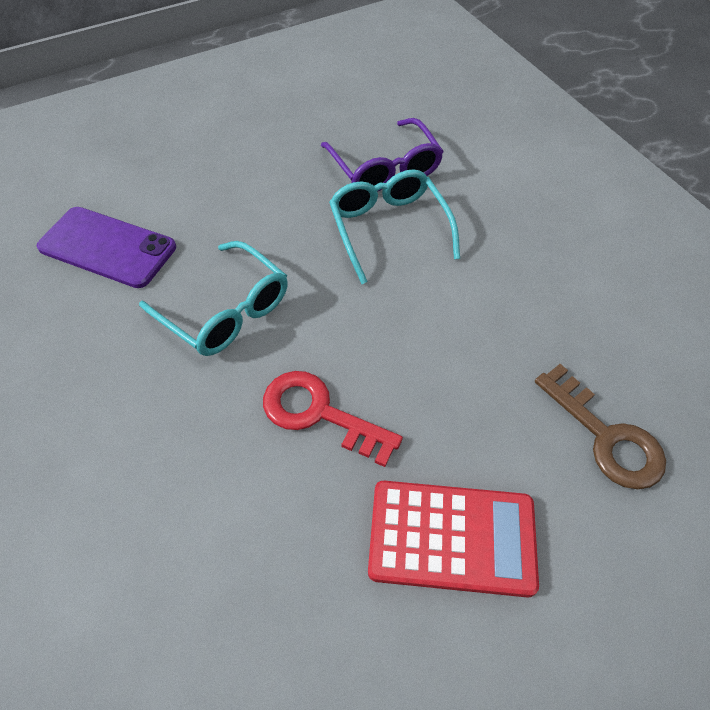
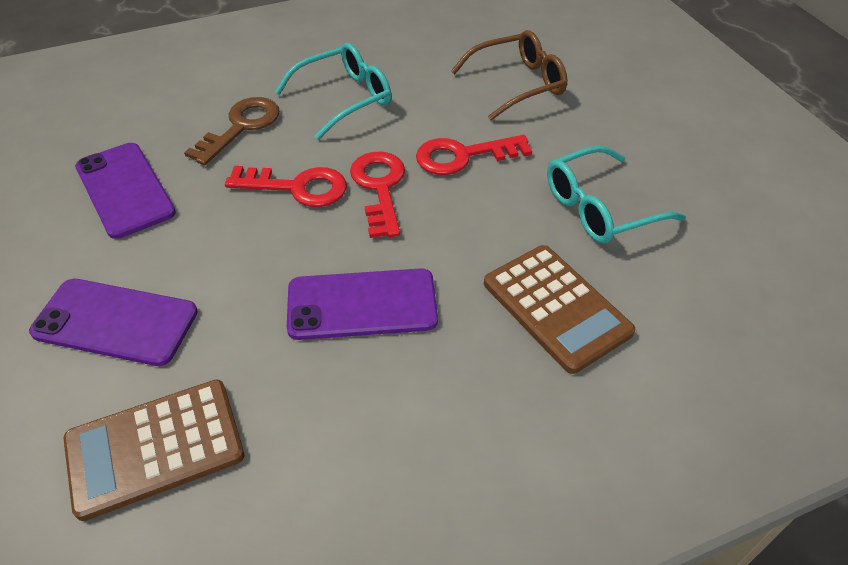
brown calculator: 0 -> 2
brown glasses: 0 -> 1
purple glasses: 1 -> 0
purple phone: 1 -> 3
red calculator: 1 -> 0
red key: 1 -> 3

